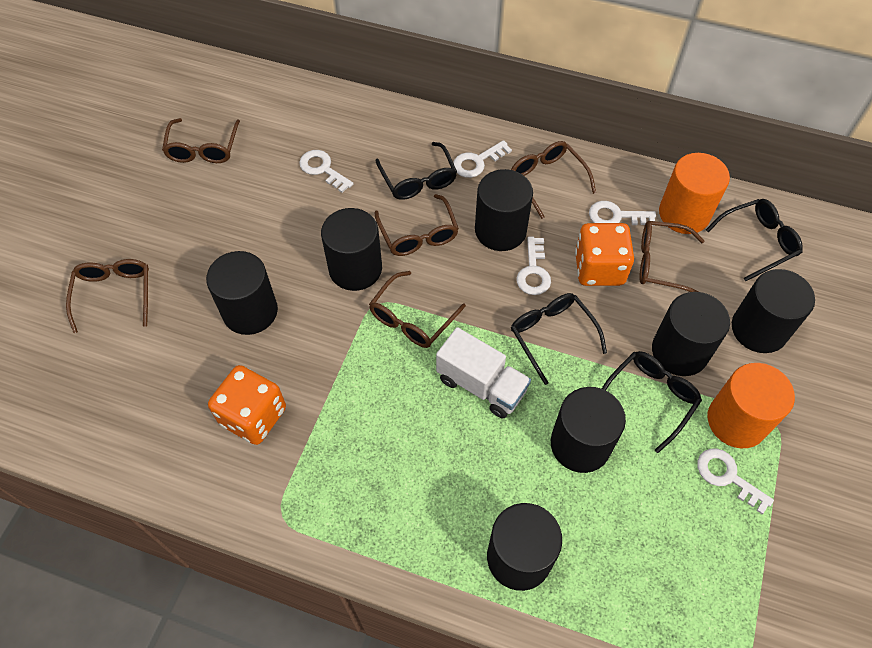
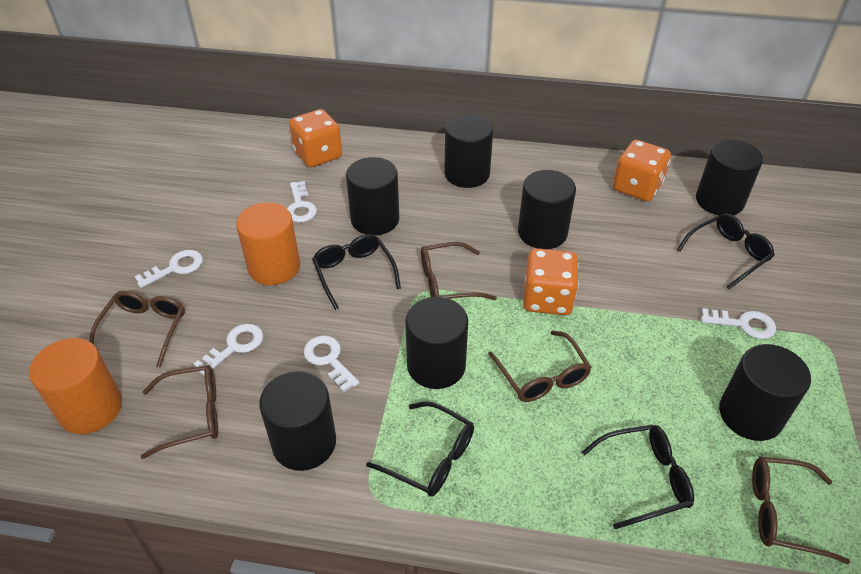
brown glasses: 6 -> 5
orange dice: 2 -> 3
white truck: 1 -> 0

